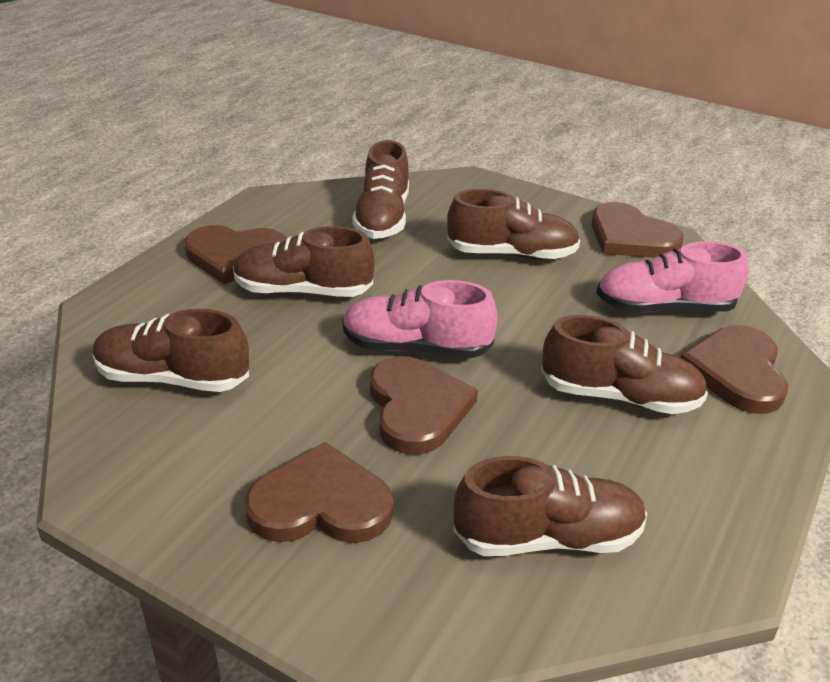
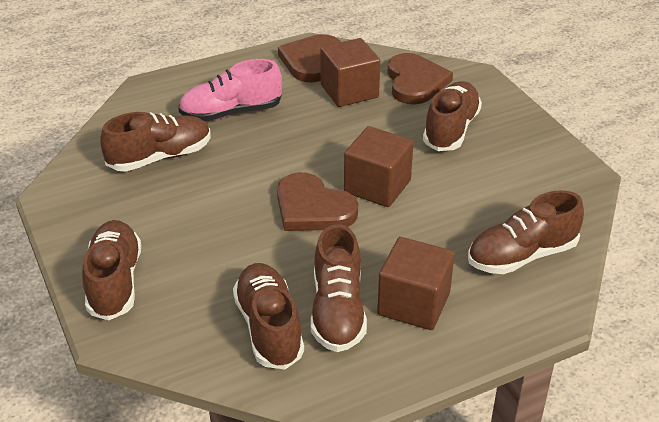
brown cube: 0 -> 3
brown heart: 5 -> 3
pink shoe: 2 -> 1

